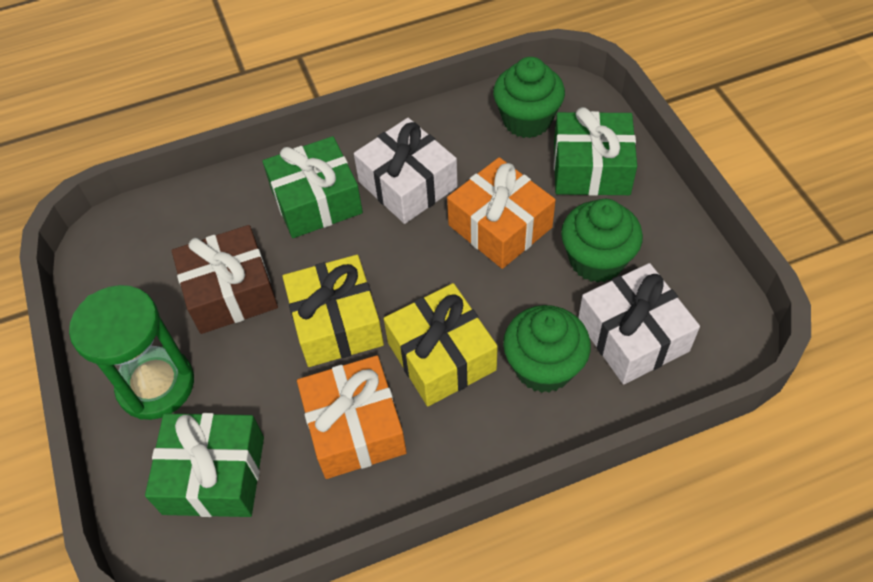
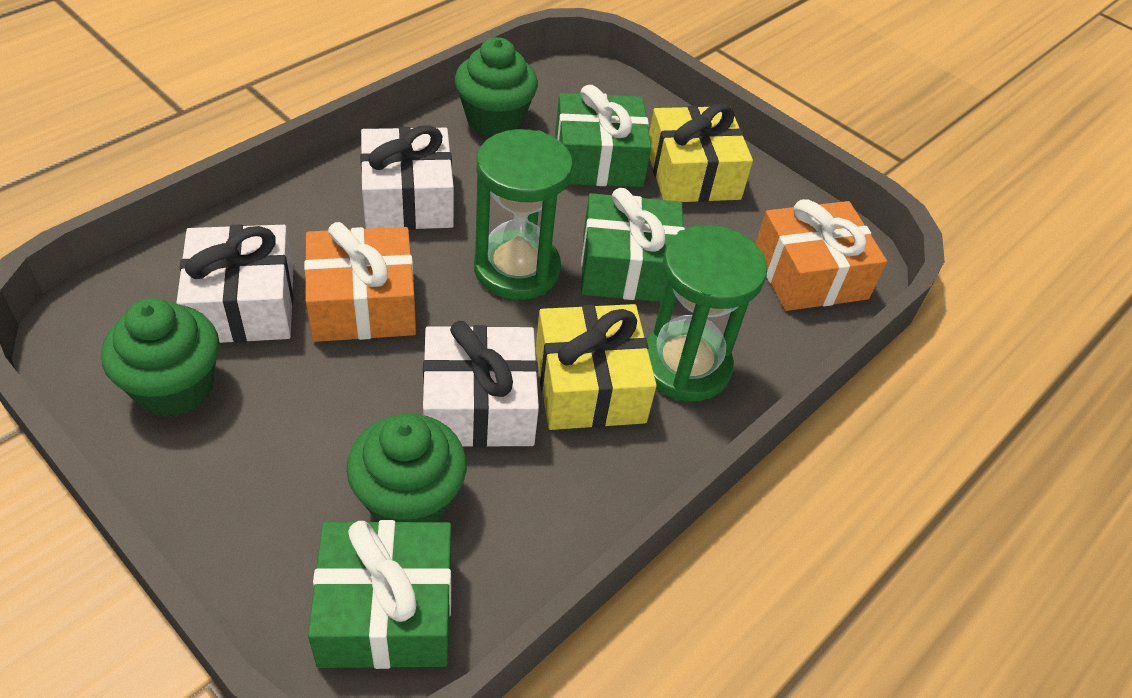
brown gift: 1 -> 0
green hourglass: 1 -> 2
white gift: 2 -> 3

